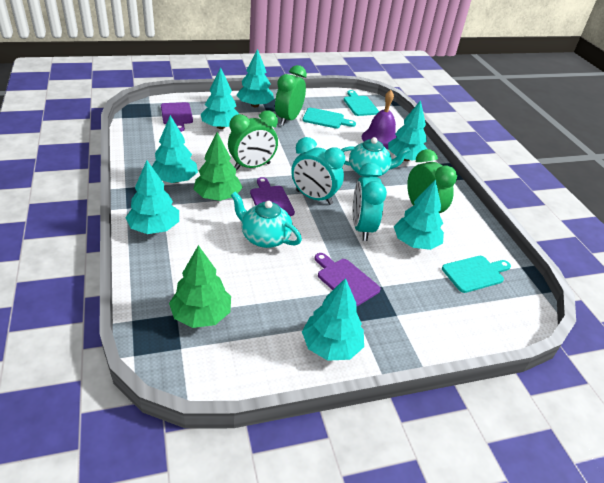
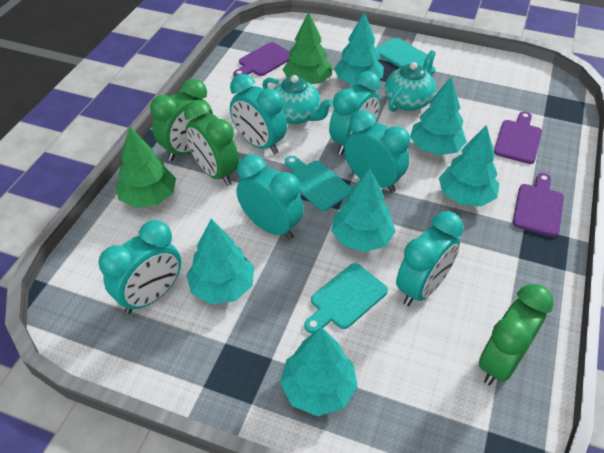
purple bell: 1 -> 0
turquoise clock: 2 -> 6
turquoise tree: 7 -> 6

